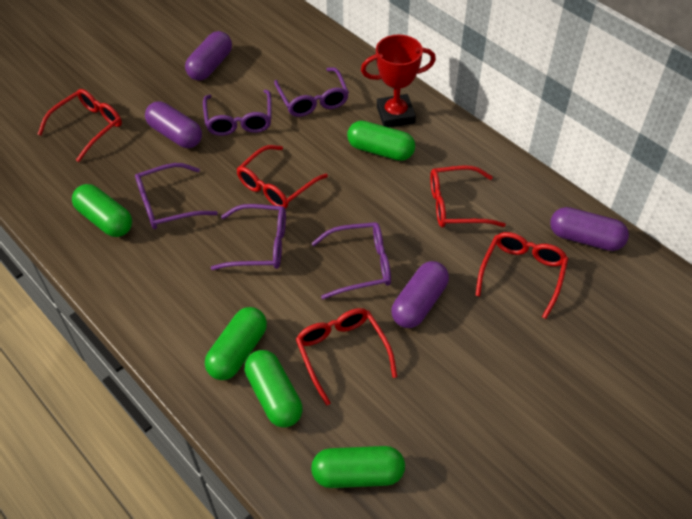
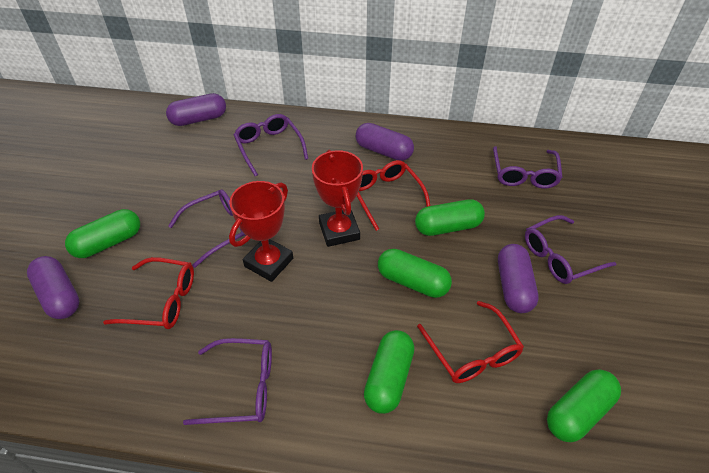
red glasses: 5 -> 3
red trophy: 1 -> 2

